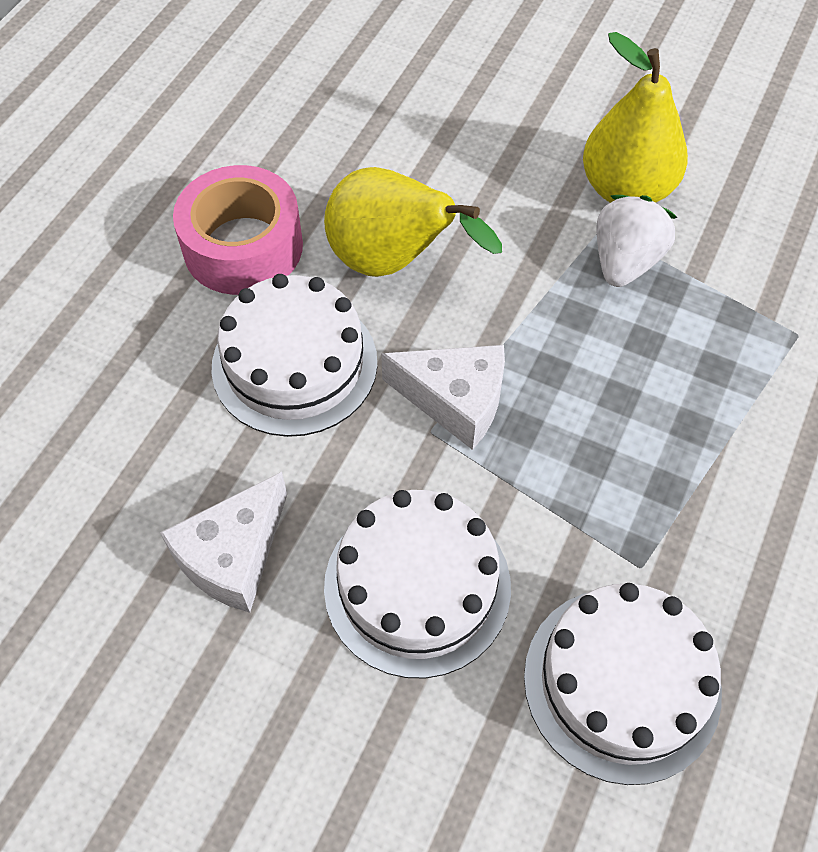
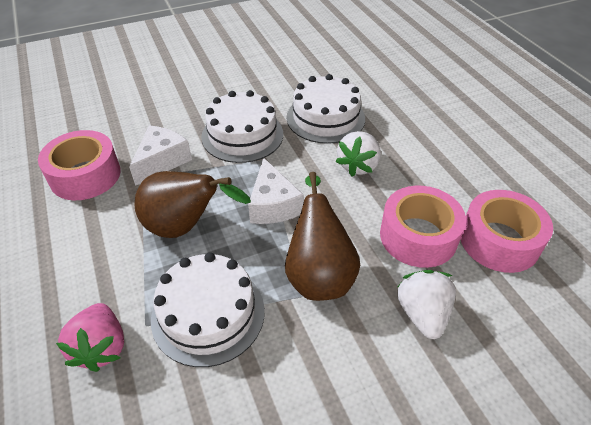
brown pear: 0 -> 2
pink strawberry: 0 -> 1
pink tape: 1 -> 3
white strawberry: 1 -> 2
yellow pear: 2 -> 0

